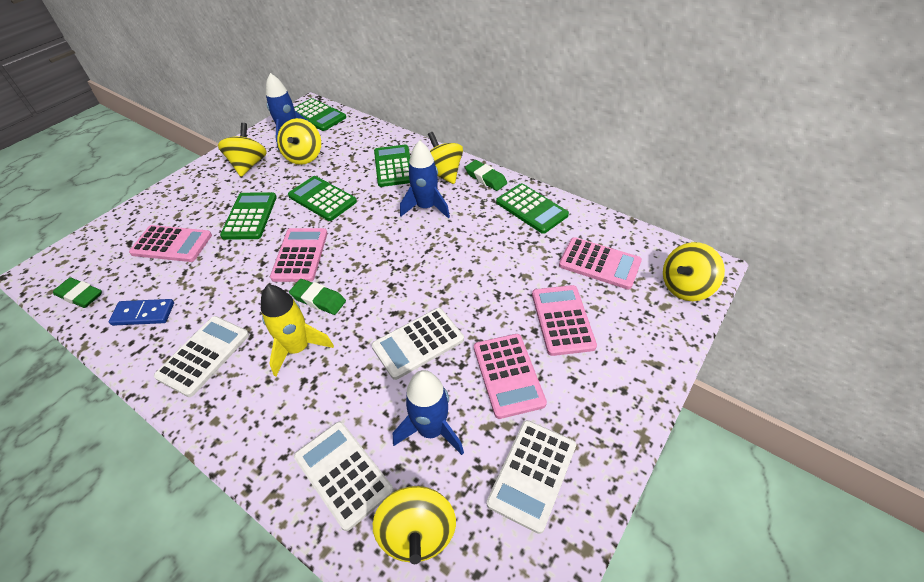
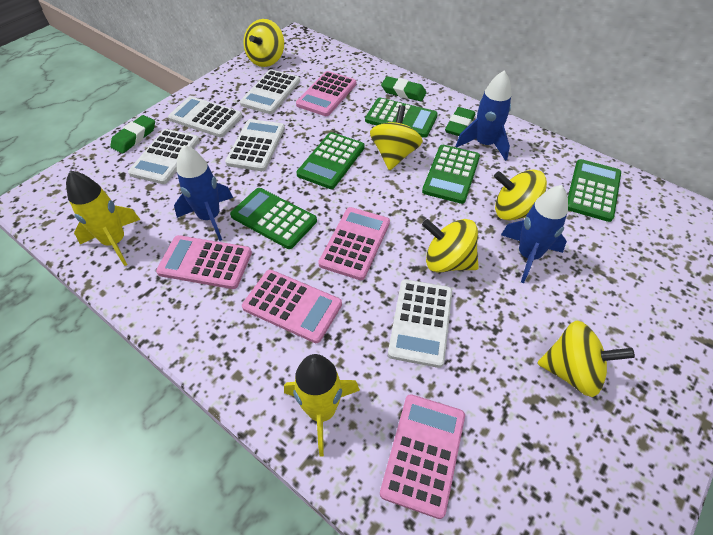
blue domino: 1 -> 0
white calculator: 4 -> 5
yellow rocket: 1 -> 2

